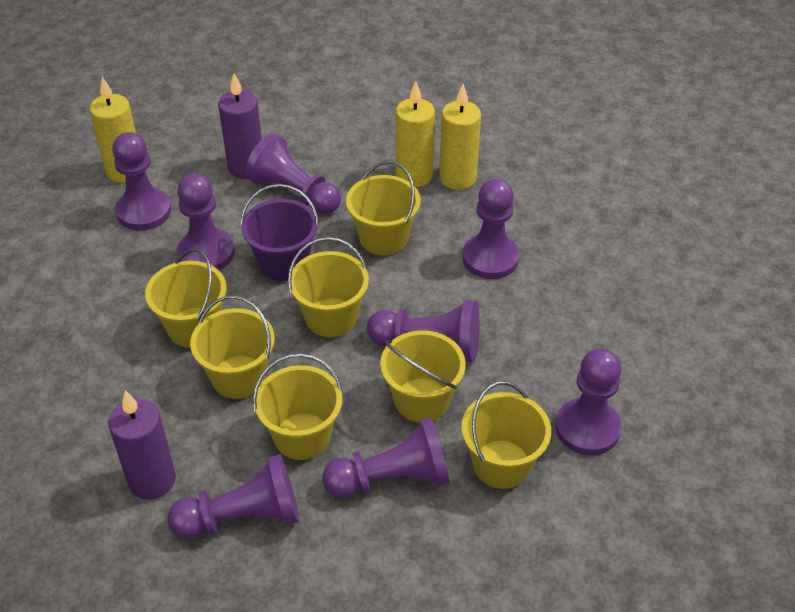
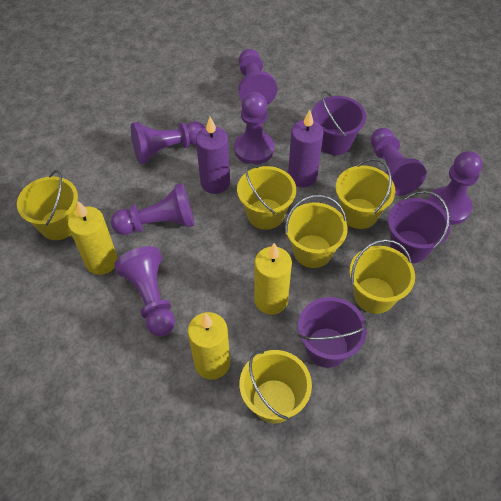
purple bucket: 1 -> 3
purple pawn: 8 -> 7
yellow bucket: 7 -> 6

